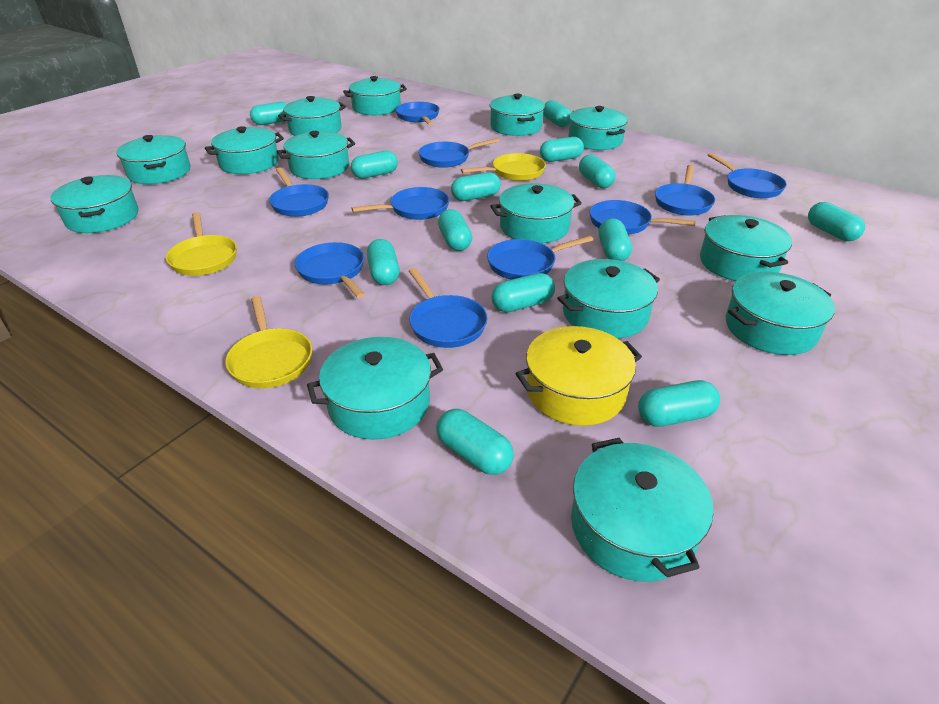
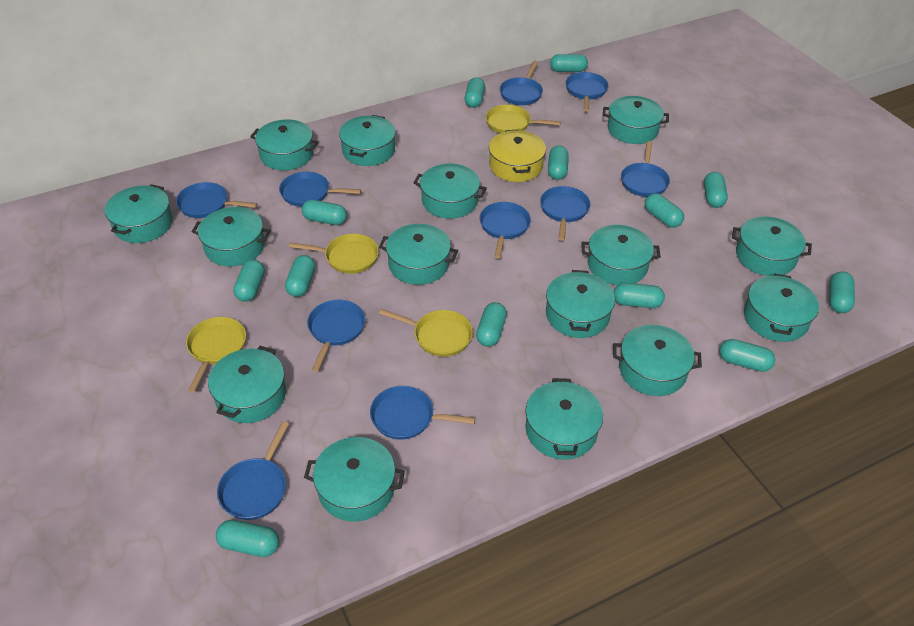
turquoise pot: 14 -> 15
yellow pan: 3 -> 4

